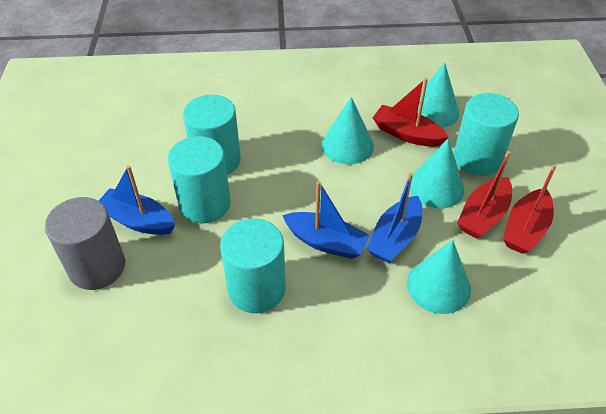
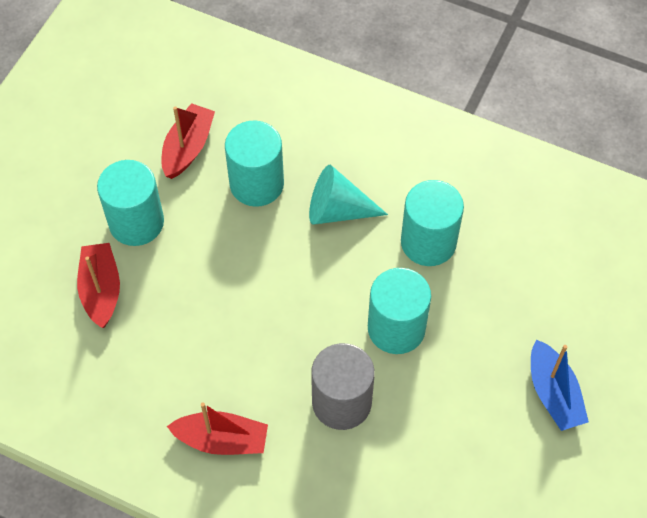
blue boat: 3 -> 1
turquoise cone: 4 -> 1

